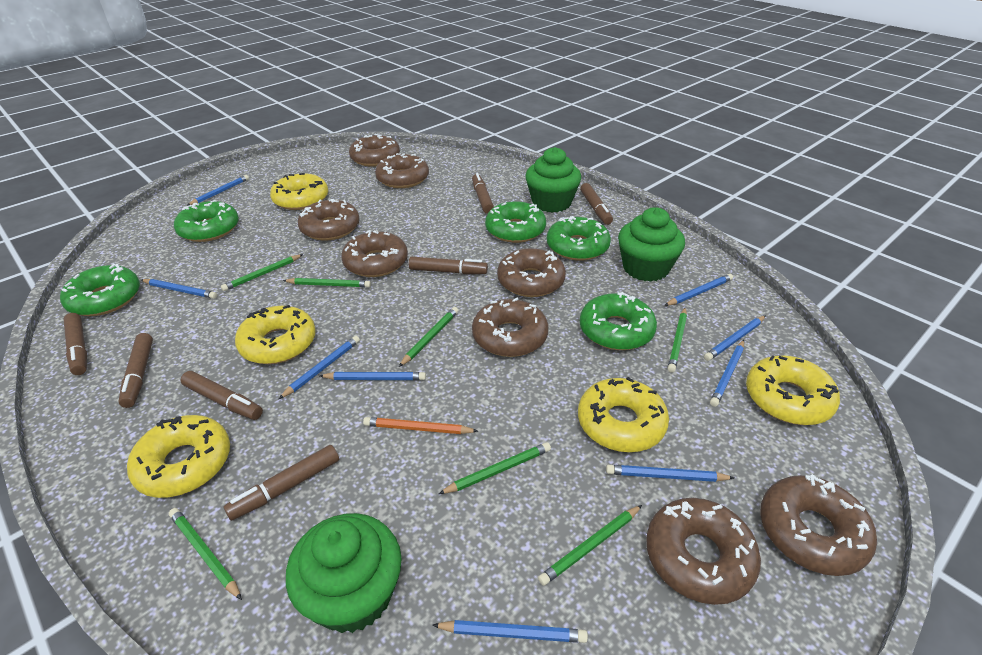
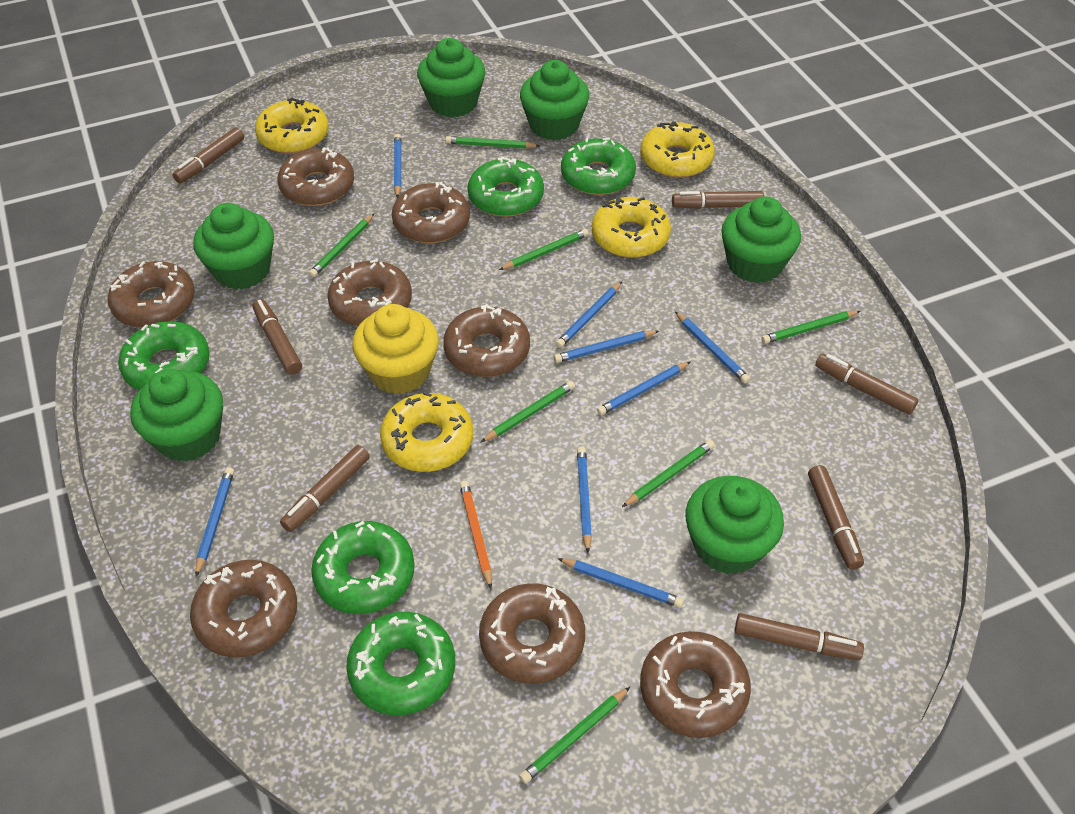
blue pencil: 9 -> 8
green cupcake: 3 -> 6
yellow cupcake: 0 -> 1
yellow donut: 5 -> 4

